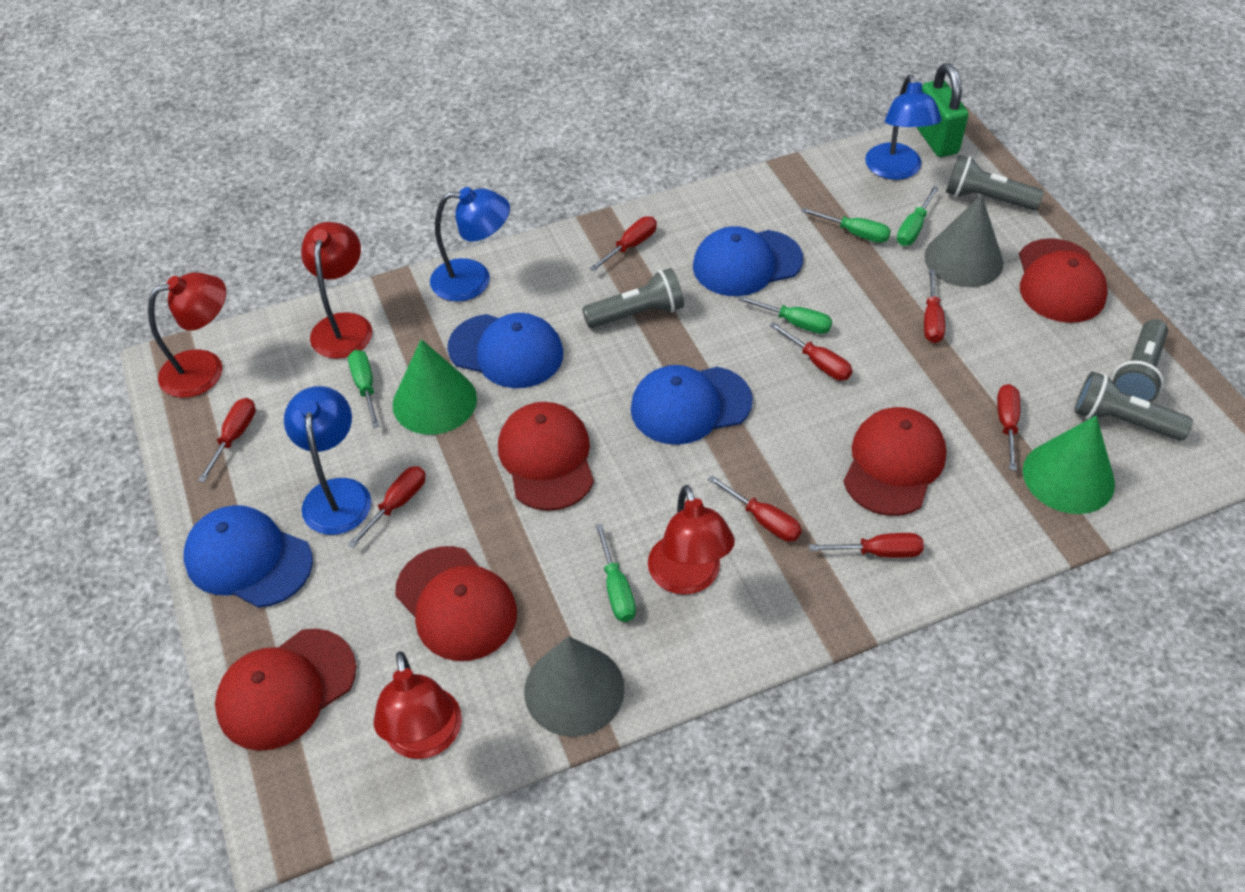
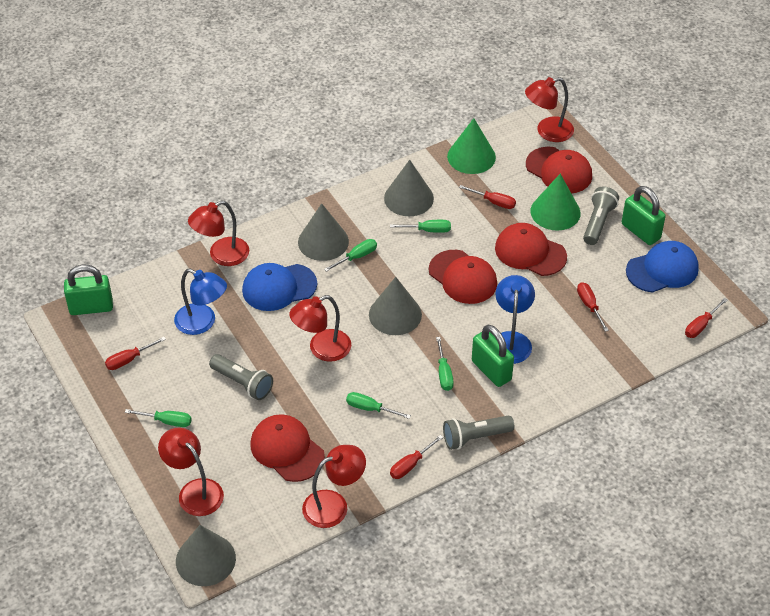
blue cap: 4 -> 2
blue lamp: 3 -> 2
green padlock: 1 -> 3
grey cone: 2 -> 4
grey flashlight: 4 -> 3
red cap: 5 -> 4
red lamp: 4 -> 5
red screwdriver: 8 -> 5

